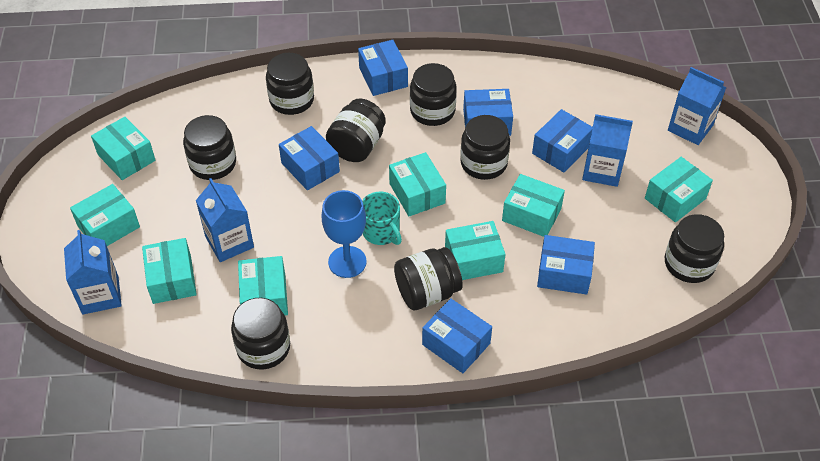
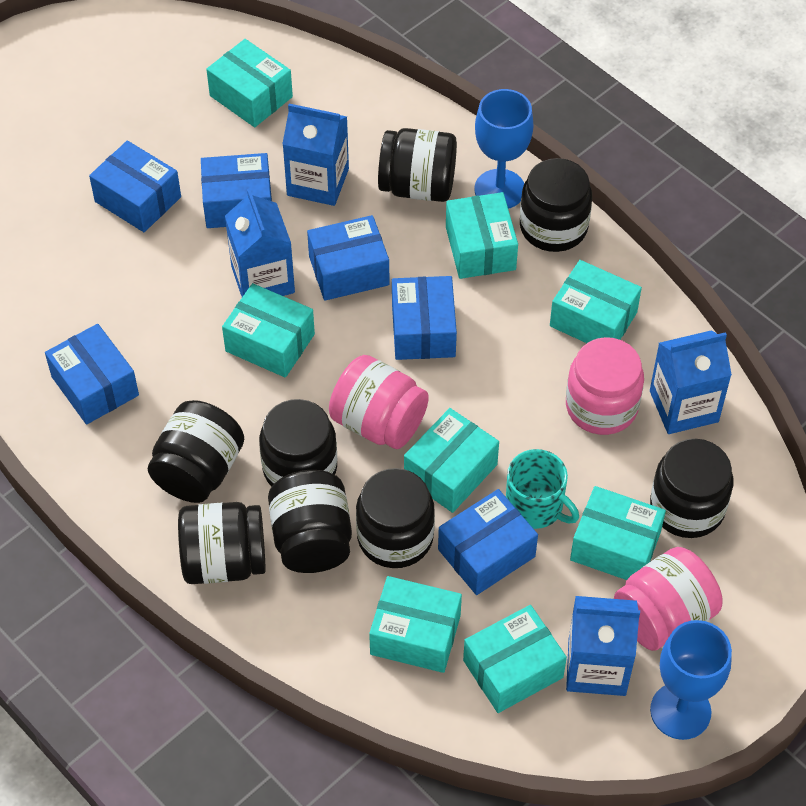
blue goblet: 1 -> 2
pink jar: 0 -> 3

